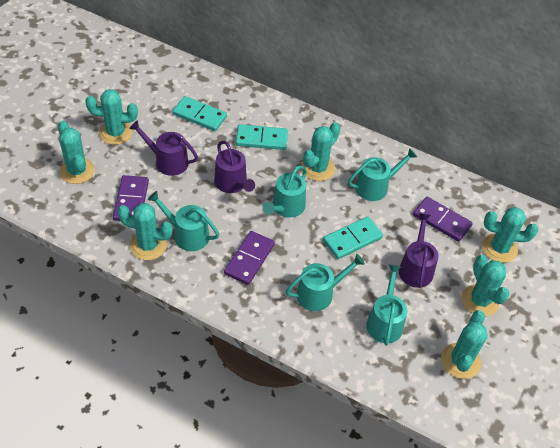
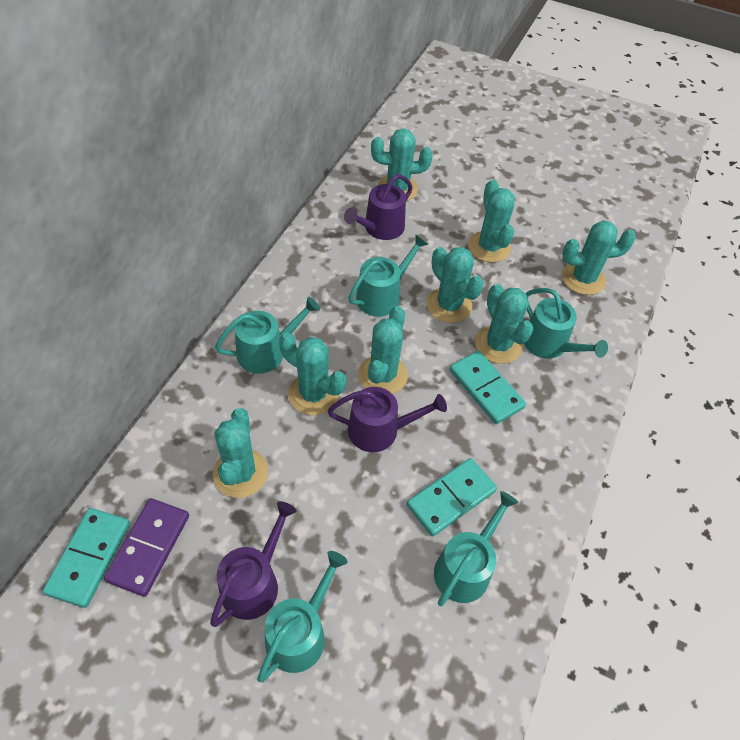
purple domino: 3 -> 1
turquoise cactus: 7 -> 8

